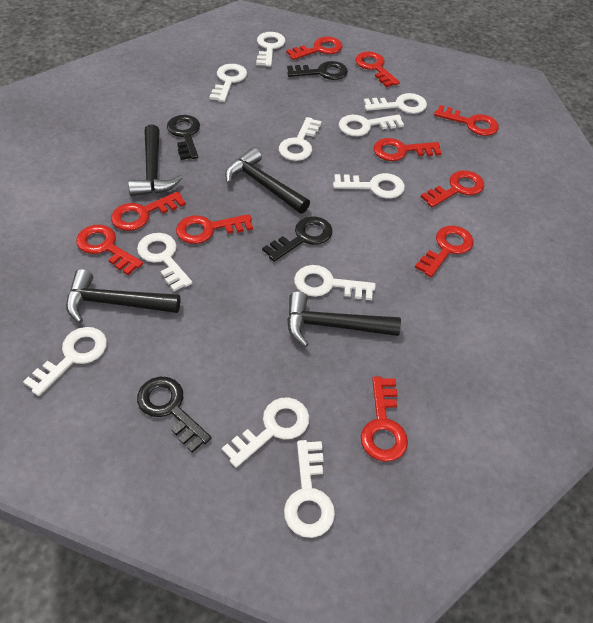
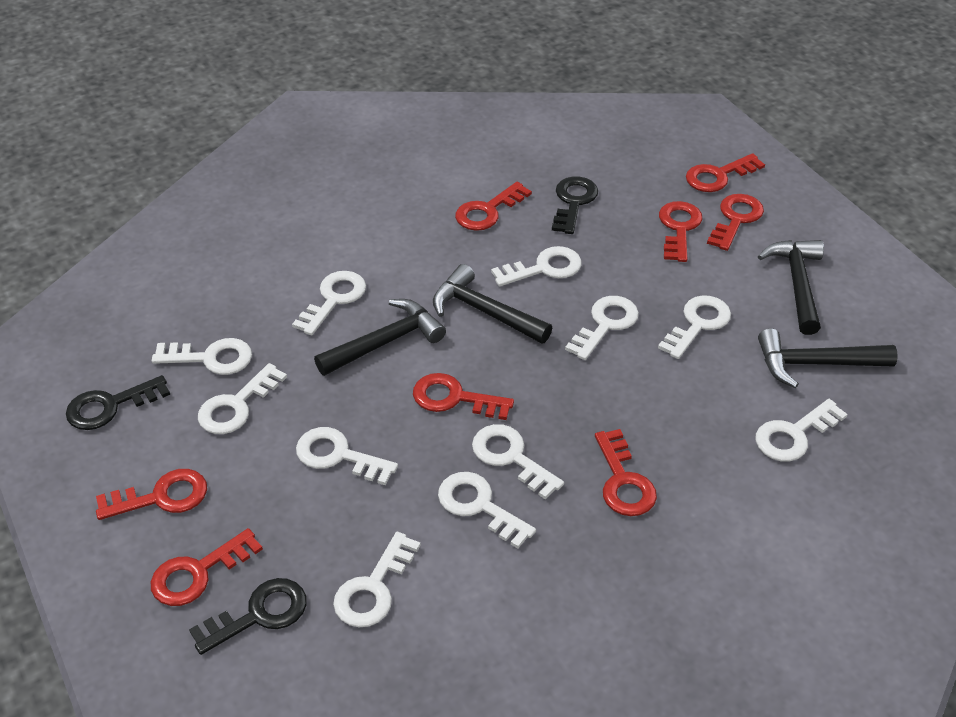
black key: 4 -> 3
red key: 10 -> 8

